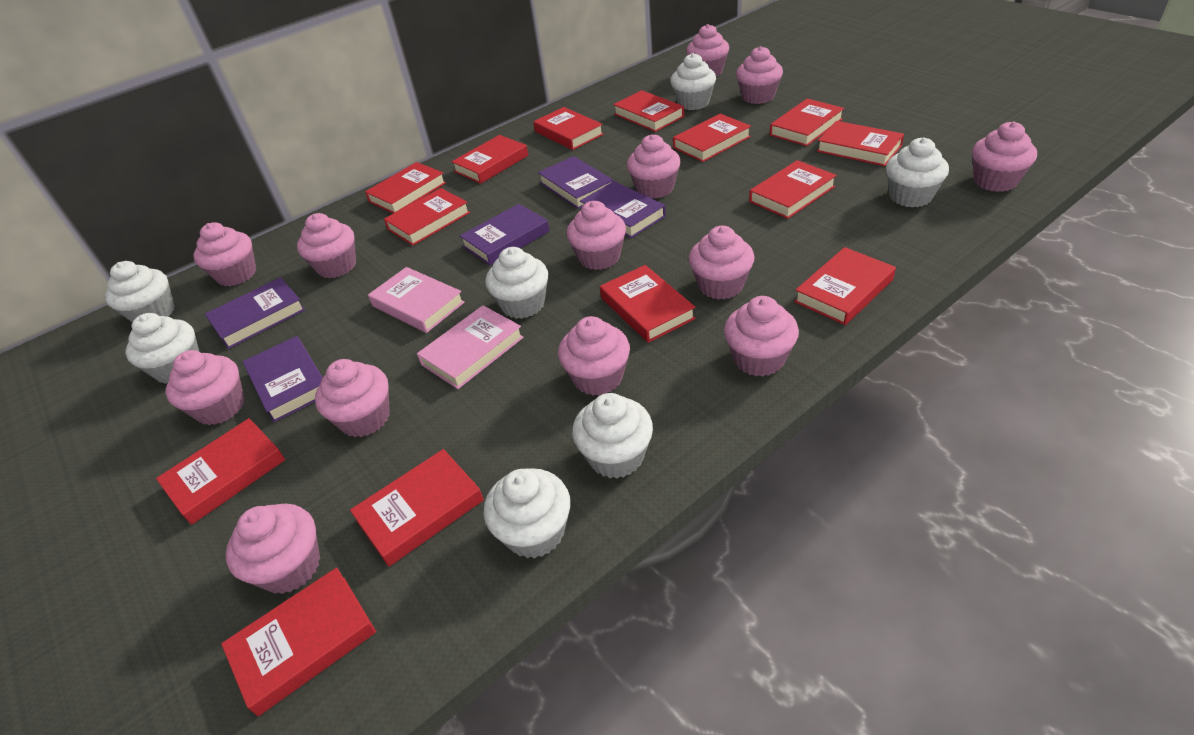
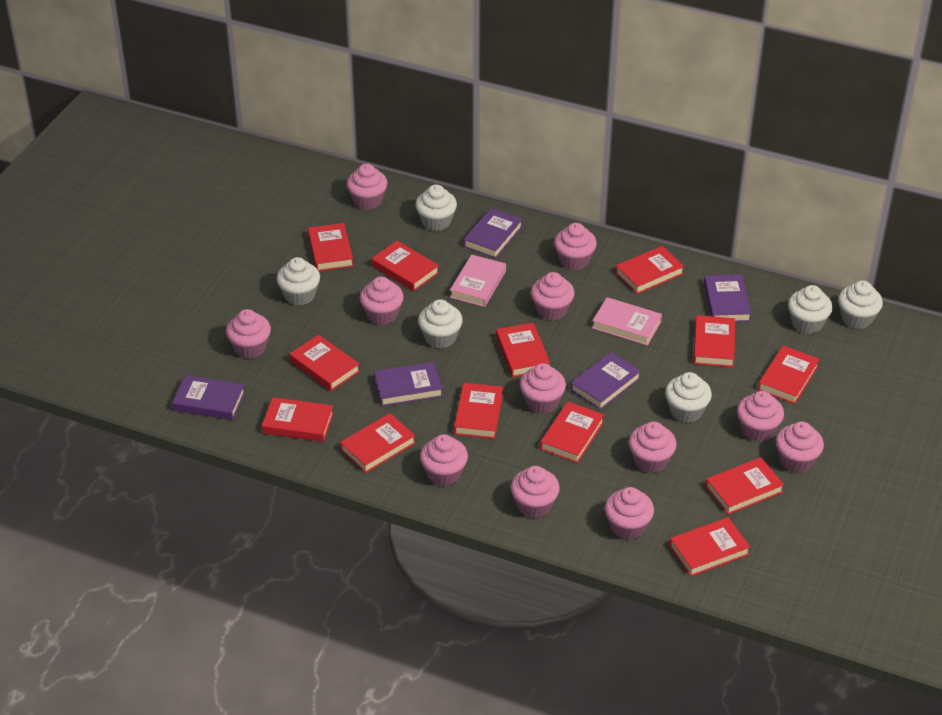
pink cupcake: 13 -> 12
red book: 14 -> 13
white cupcake: 7 -> 6

